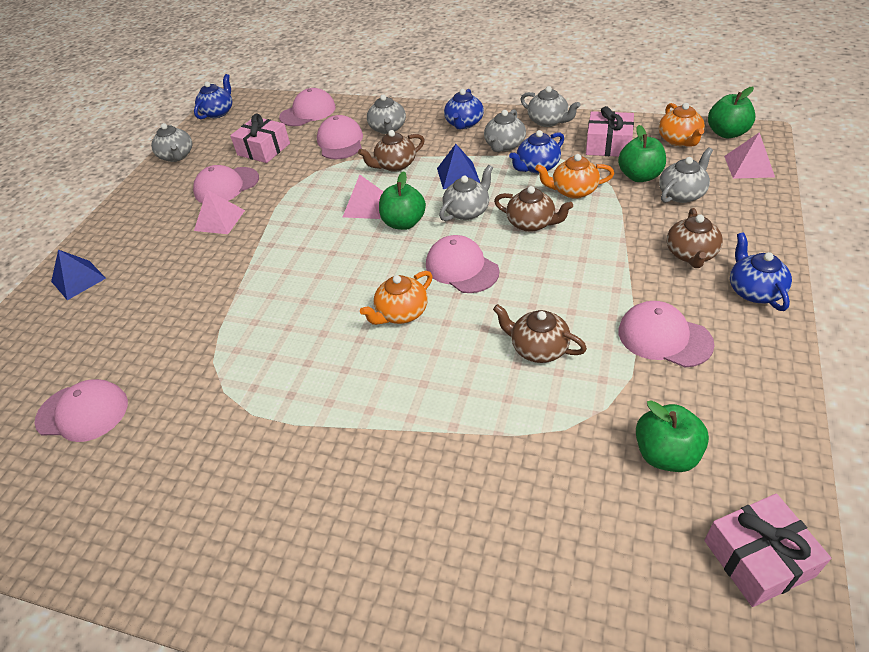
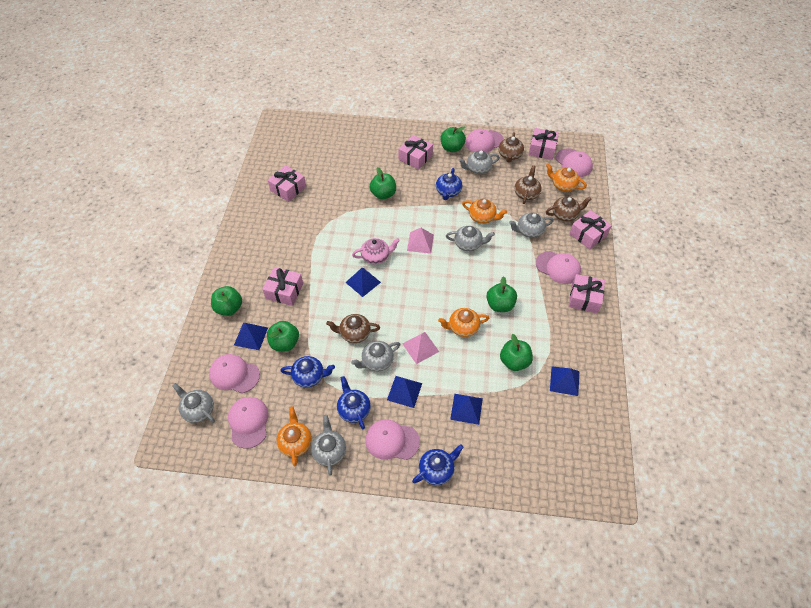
blue pyramid: 2 -> 5
green apple: 4 -> 6
orange teapot: 3 -> 4
pink gift: 3 -> 6
pink pyramid: 3 -> 2
pink teapot: 0 -> 1

